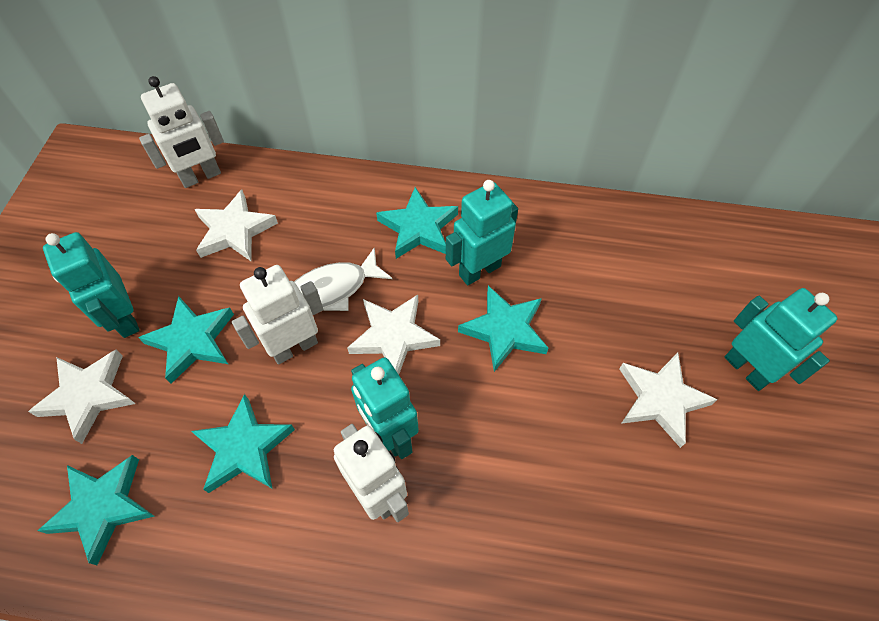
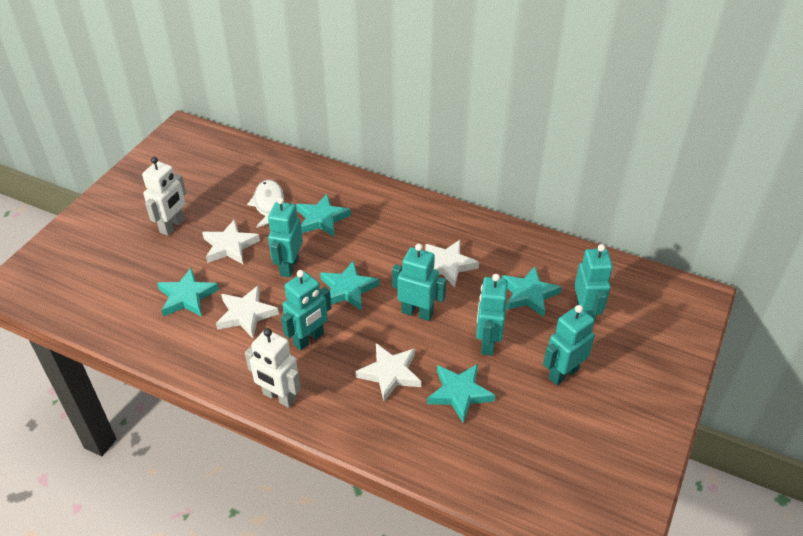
turquoise robot: 4 -> 6
white robot: 3 -> 2

